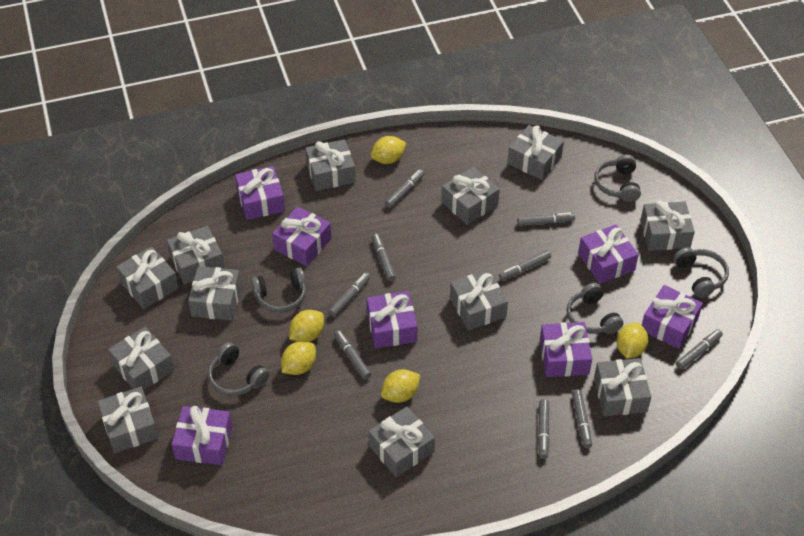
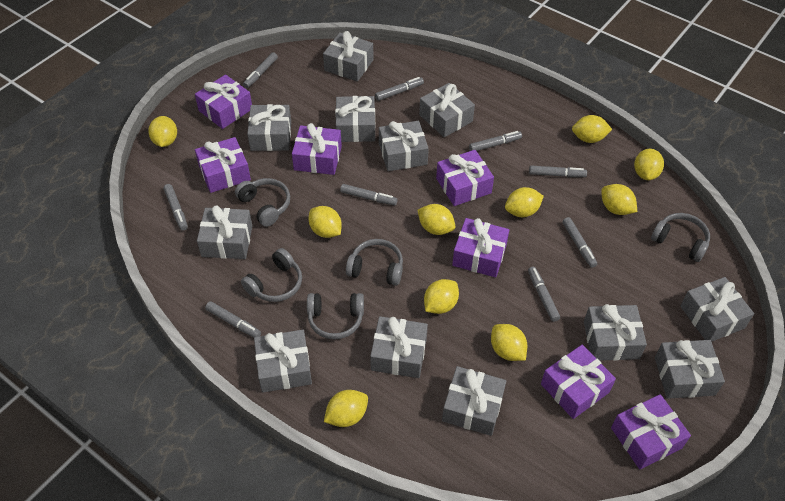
yellow lemon: 5 -> 10

